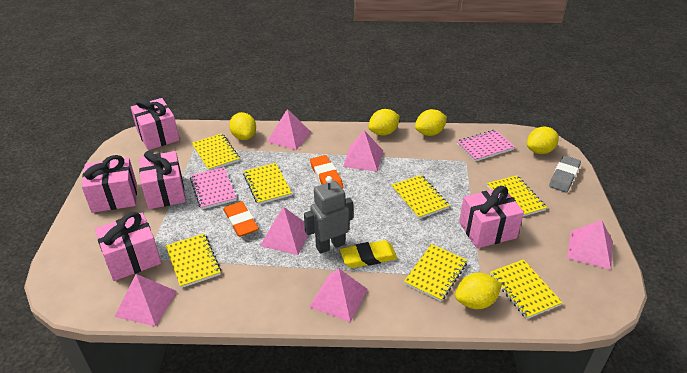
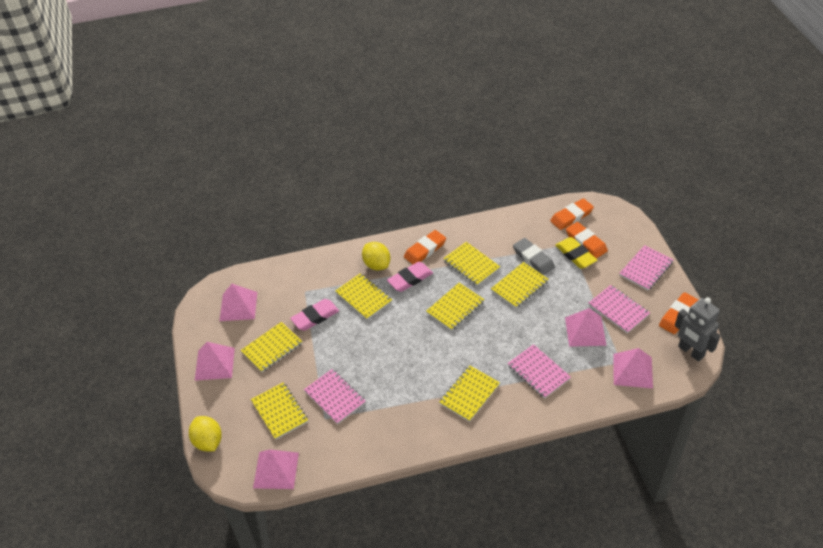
orange eraser: 2 -> 4
pink eraser: 0 -> 2
pink gift: 5 -> 0
pink notebook: 2 -> 4
pink pyramid: 6 -> 5
yellow lemon: 5 -> 2

